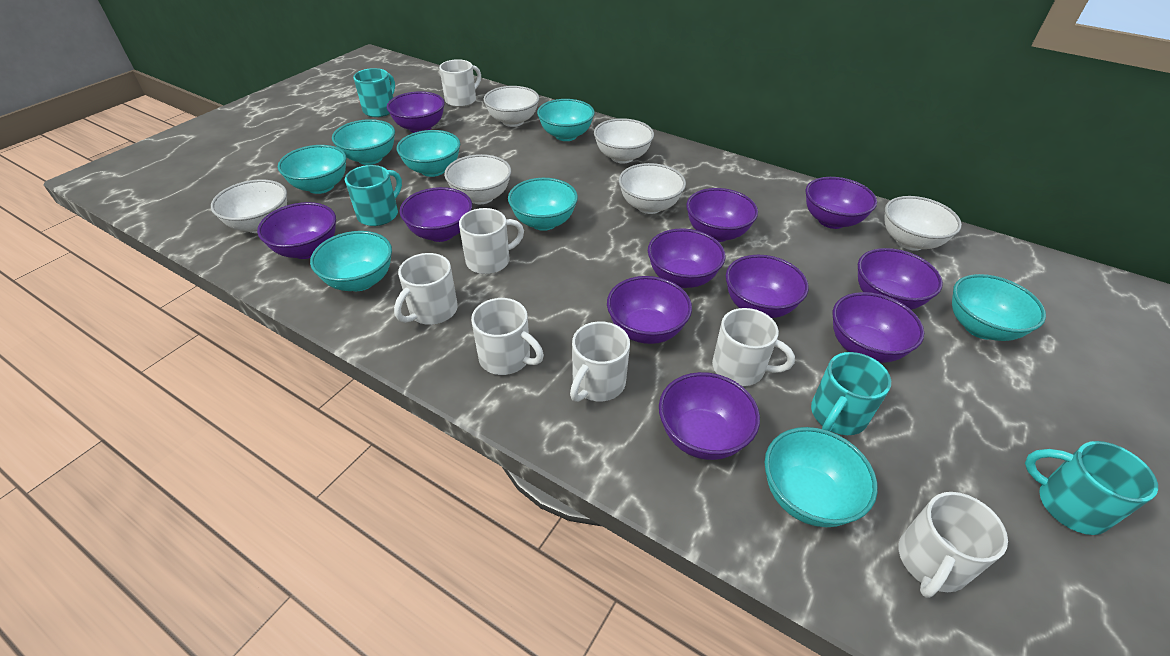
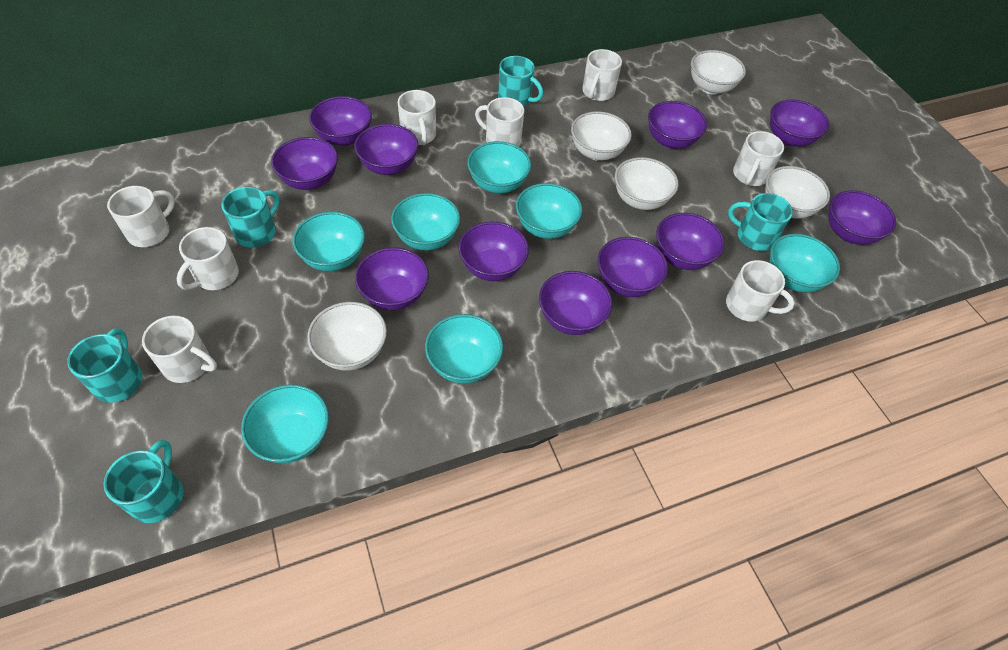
turquoise bowl: 8 -> 7
turquoise mug: 4 -> 5
white bowl: 6 -> 5
white mug: 7 -> 8

